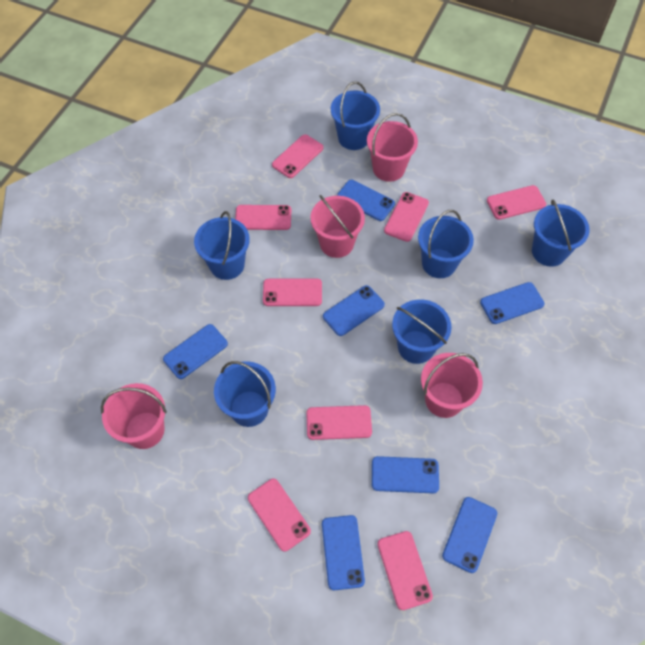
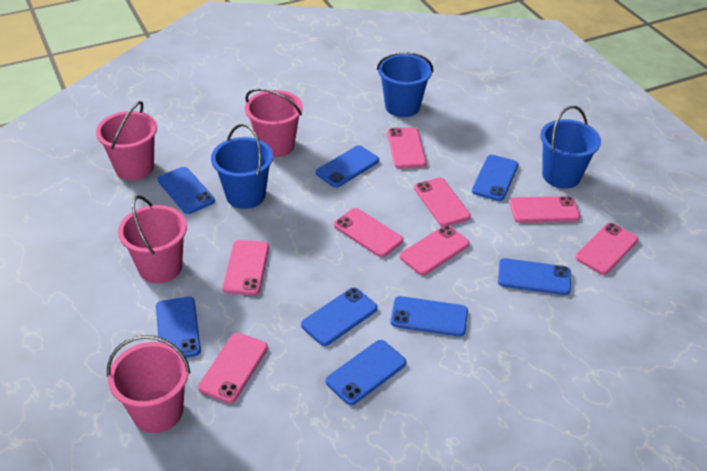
blue bucket: 6 -> 3
blue phone: 7 -> 8

